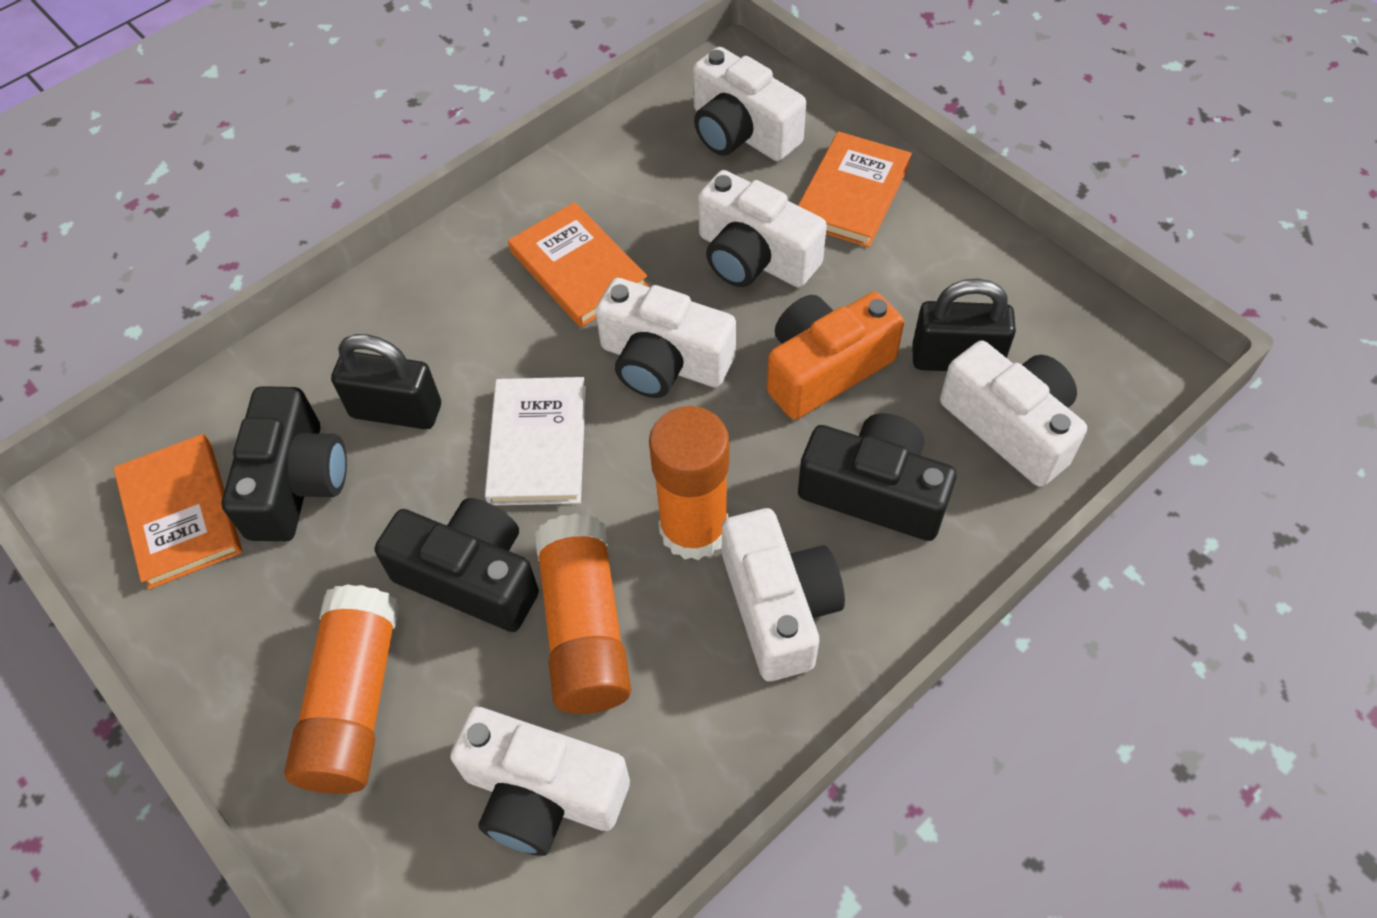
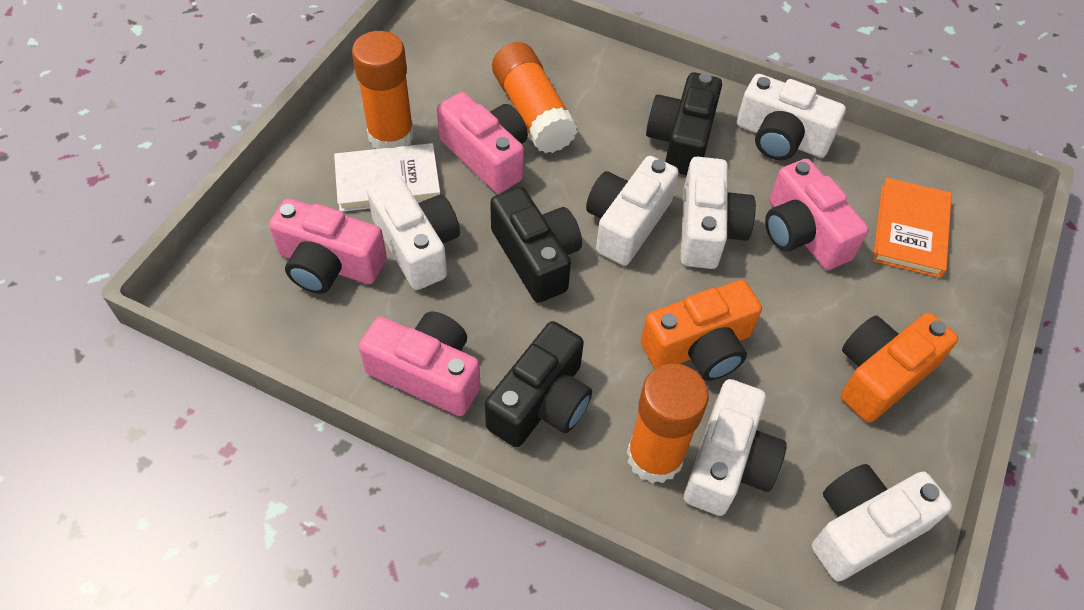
black padlock: 2 -> 0
orange book: 3 -> 1
orange camera: 1 -> 2
pink camera: 0 -> 4

